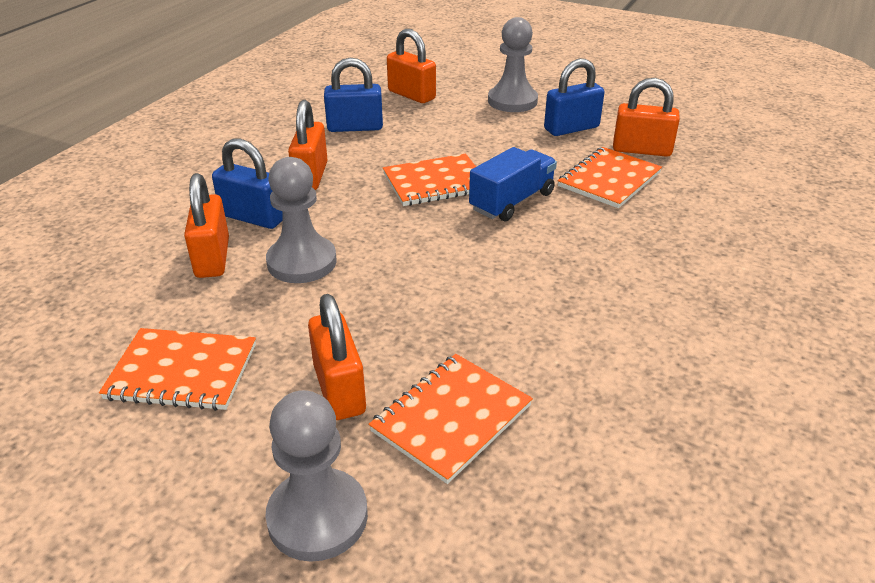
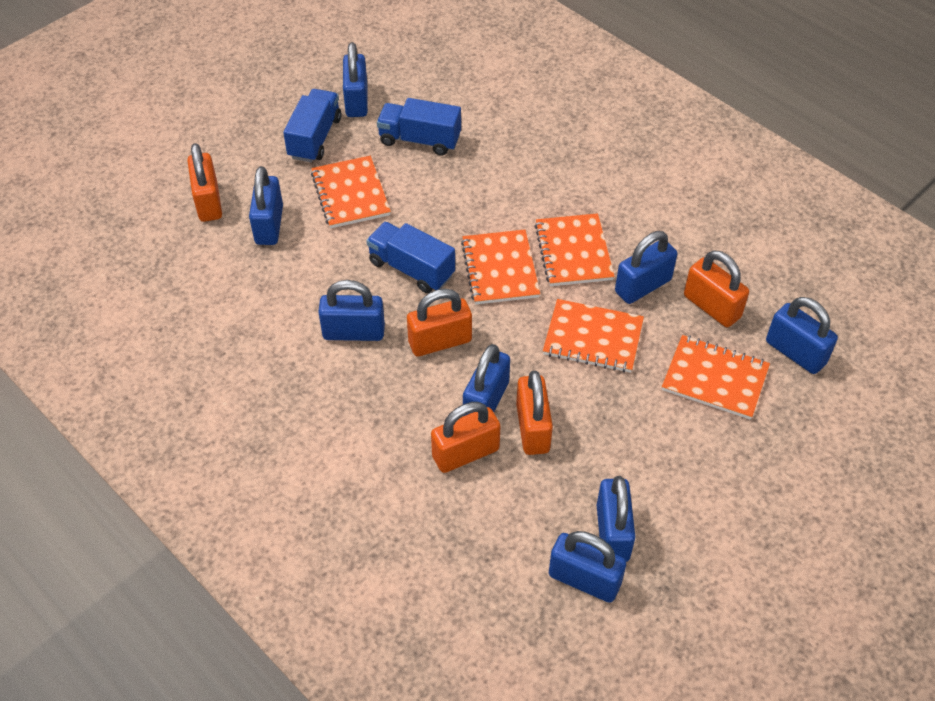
blue padlock: 3 -> 8
blue truck: 1 -> 3
grey pawn: 3 -> 0
orange notebook: 4 -> 5

